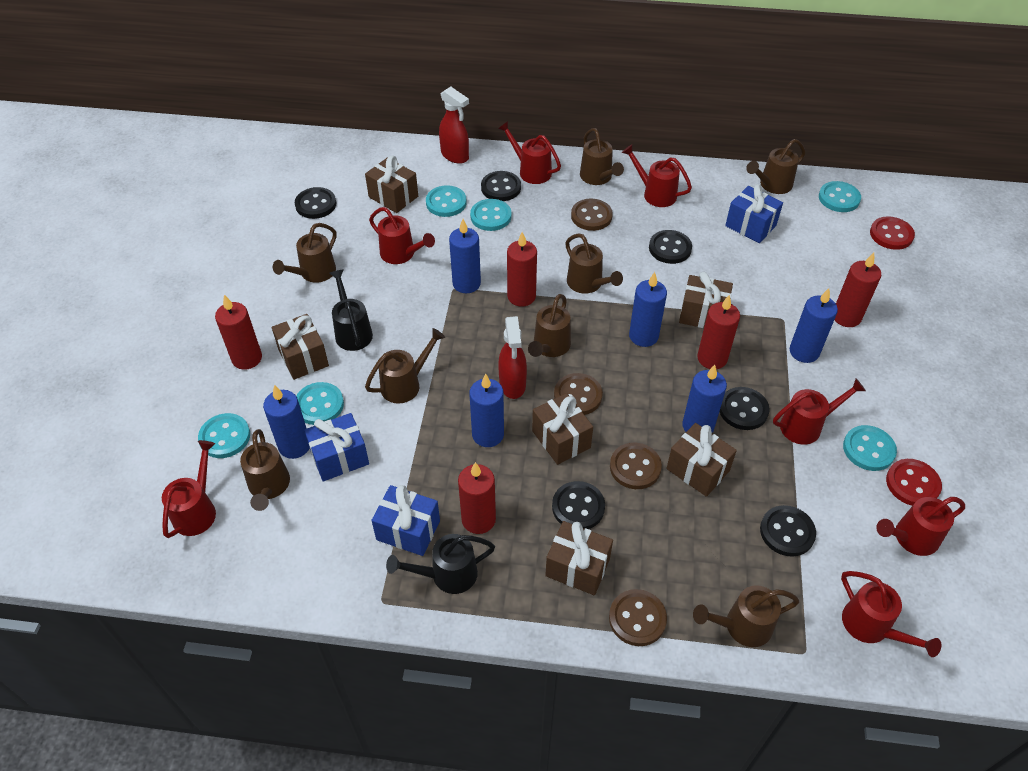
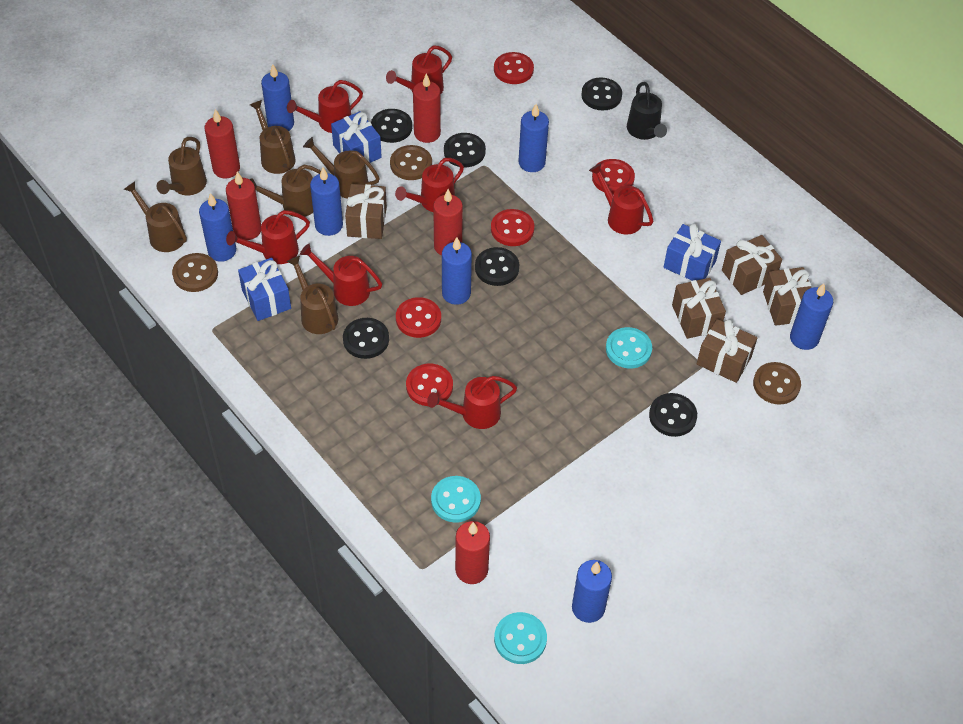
black watering can: 2 -> 1
blue candle: 6 -> 7
brown button: 4 -> 3
brown gift: 6 -> 5
brown watering can: 8 -> 6
red button: 2 -> 5
red spray bottle: 2 -> 0
turquoise button: 6 -> 3

